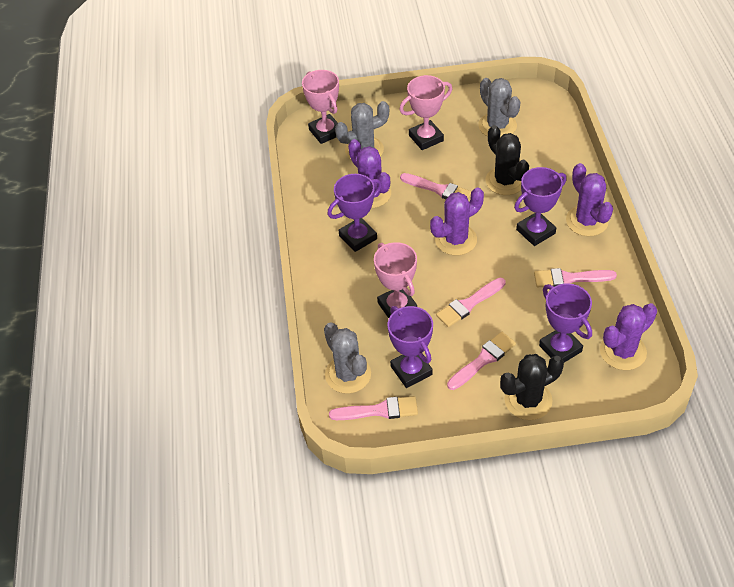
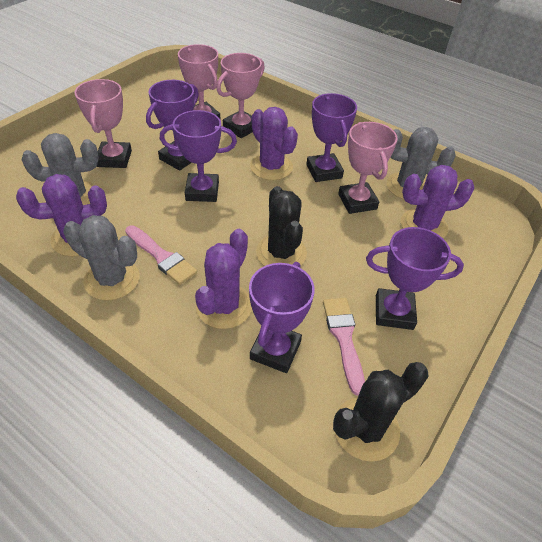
pink brush: 5 -> 2
pink trophy: 3 -> 4
purple trophy: 4 -> 5

